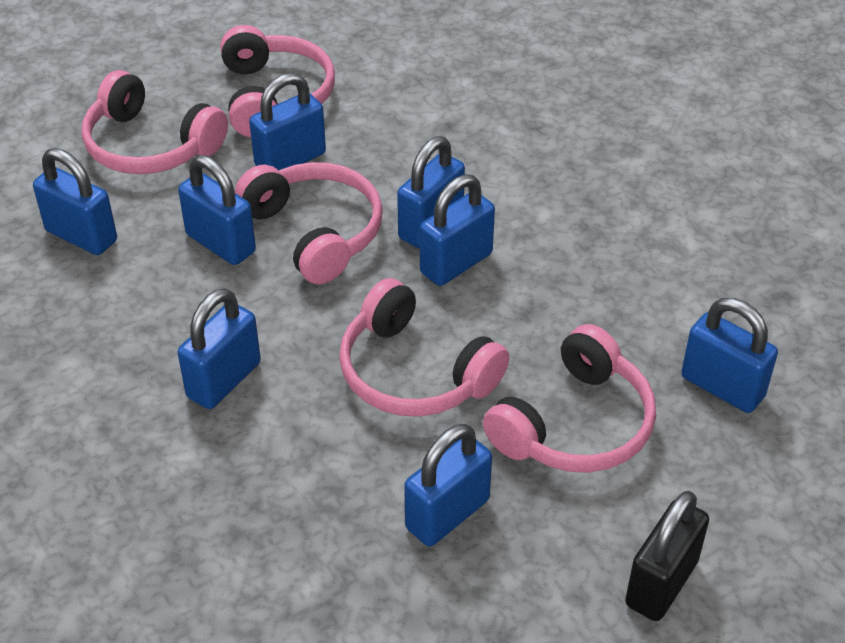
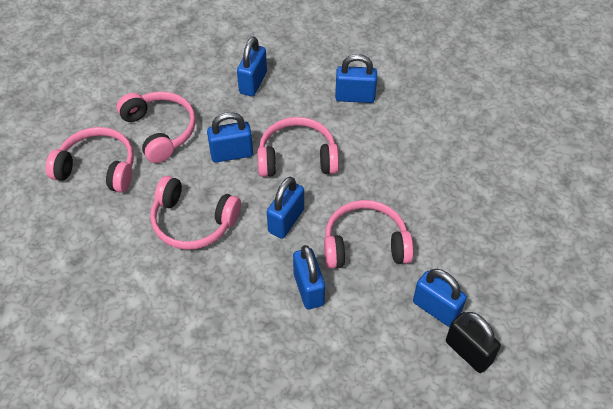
blue padlock: 8 -> 6

